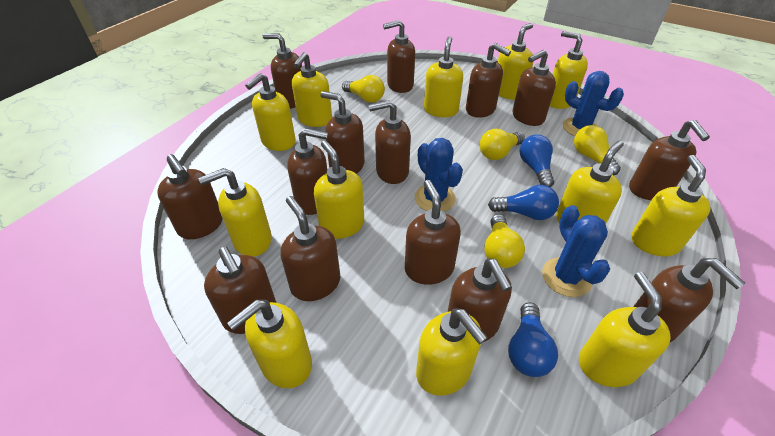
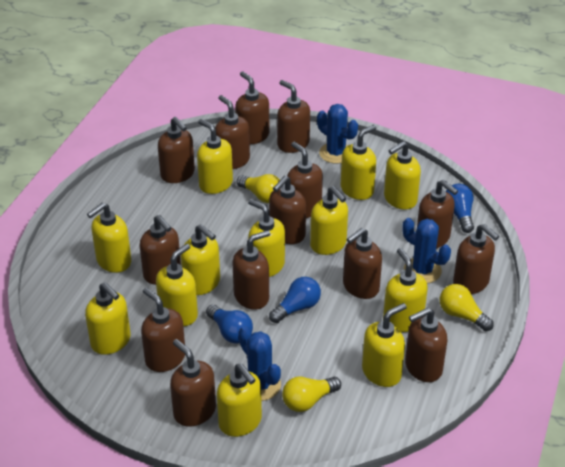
yellow light bulb: 4 -> 3

